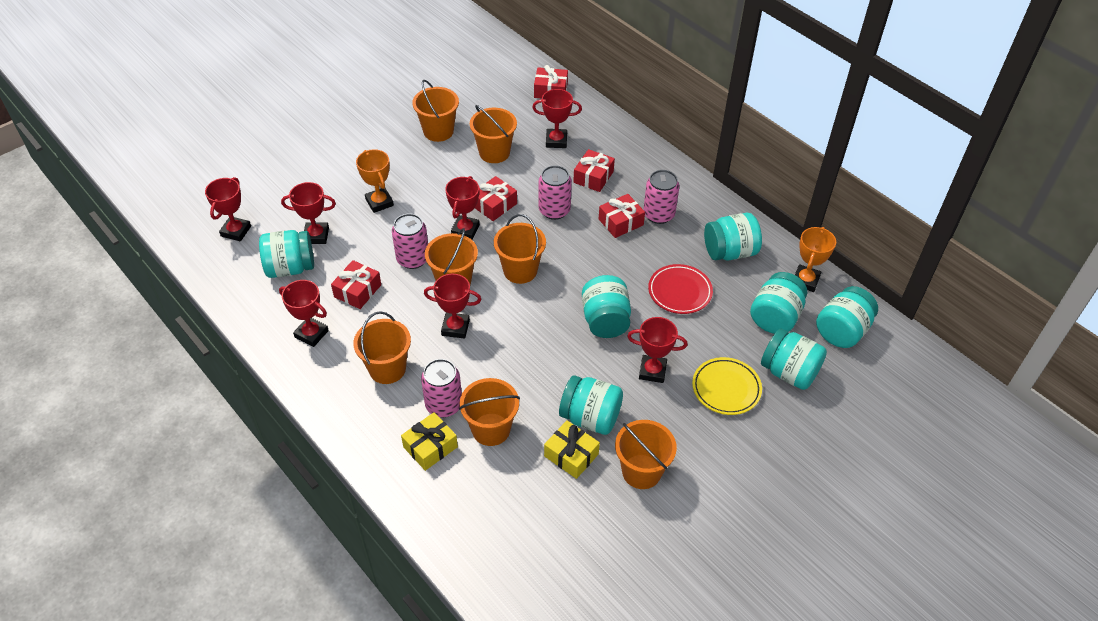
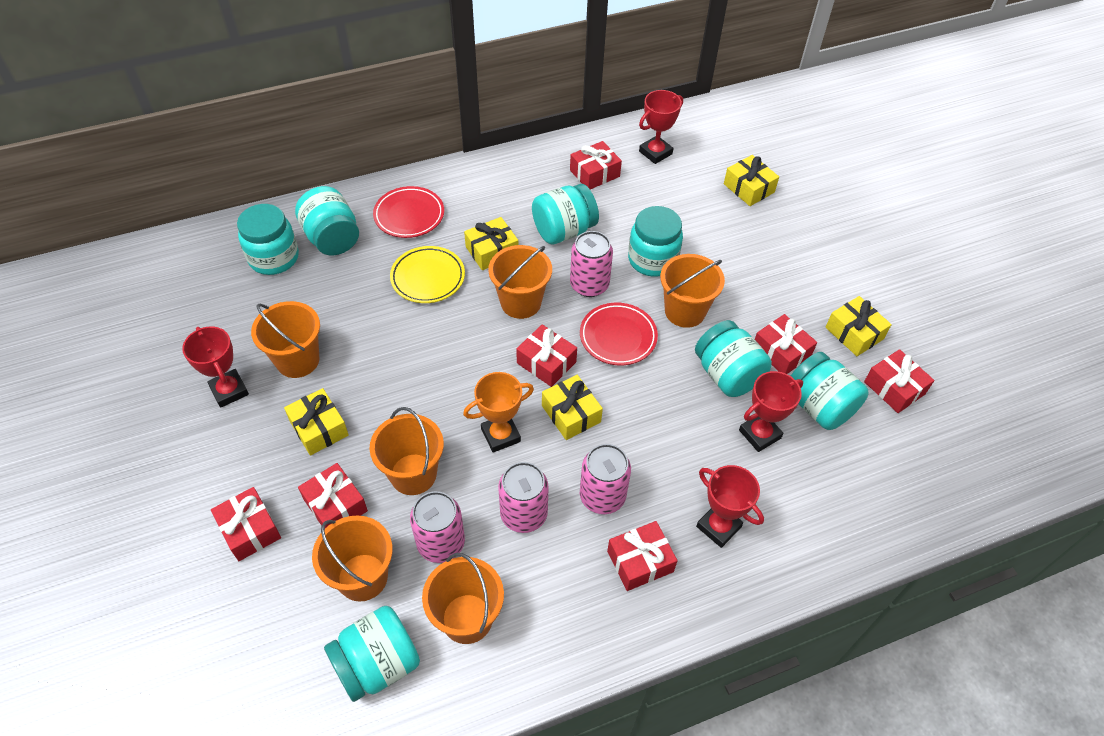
orange bucket: 7 -> 6
orange trophy: 2 -> 1
red gift: 5 -> 7
red plate: 1 -> 2
red trophy: 7 -> 4
yellow gift: 2 -> 5

